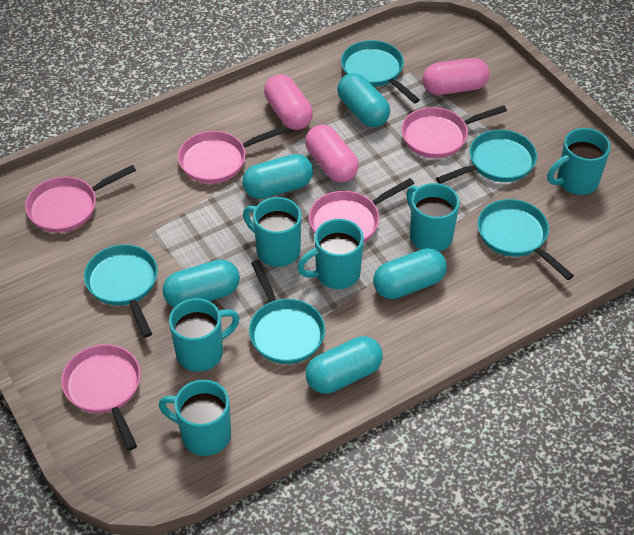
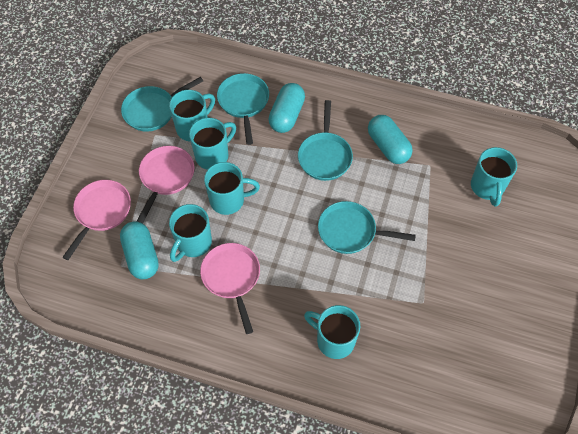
pink capsule: 3 -> 0
pink pan: 5 -> 3
turquoise capsule: 5 -> 3
turquoise pan: 5 -> 4

